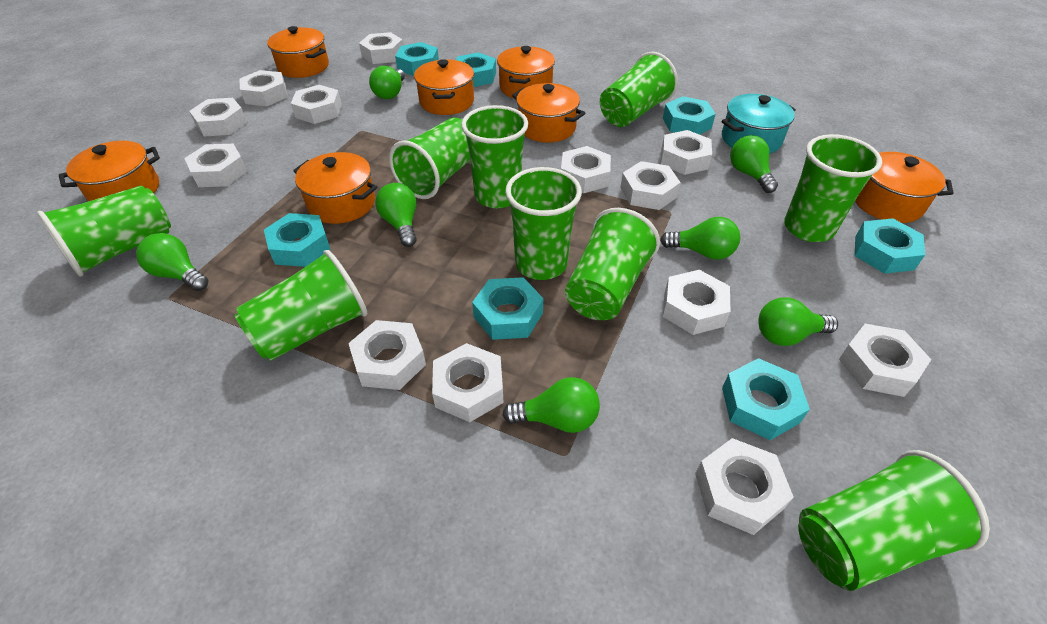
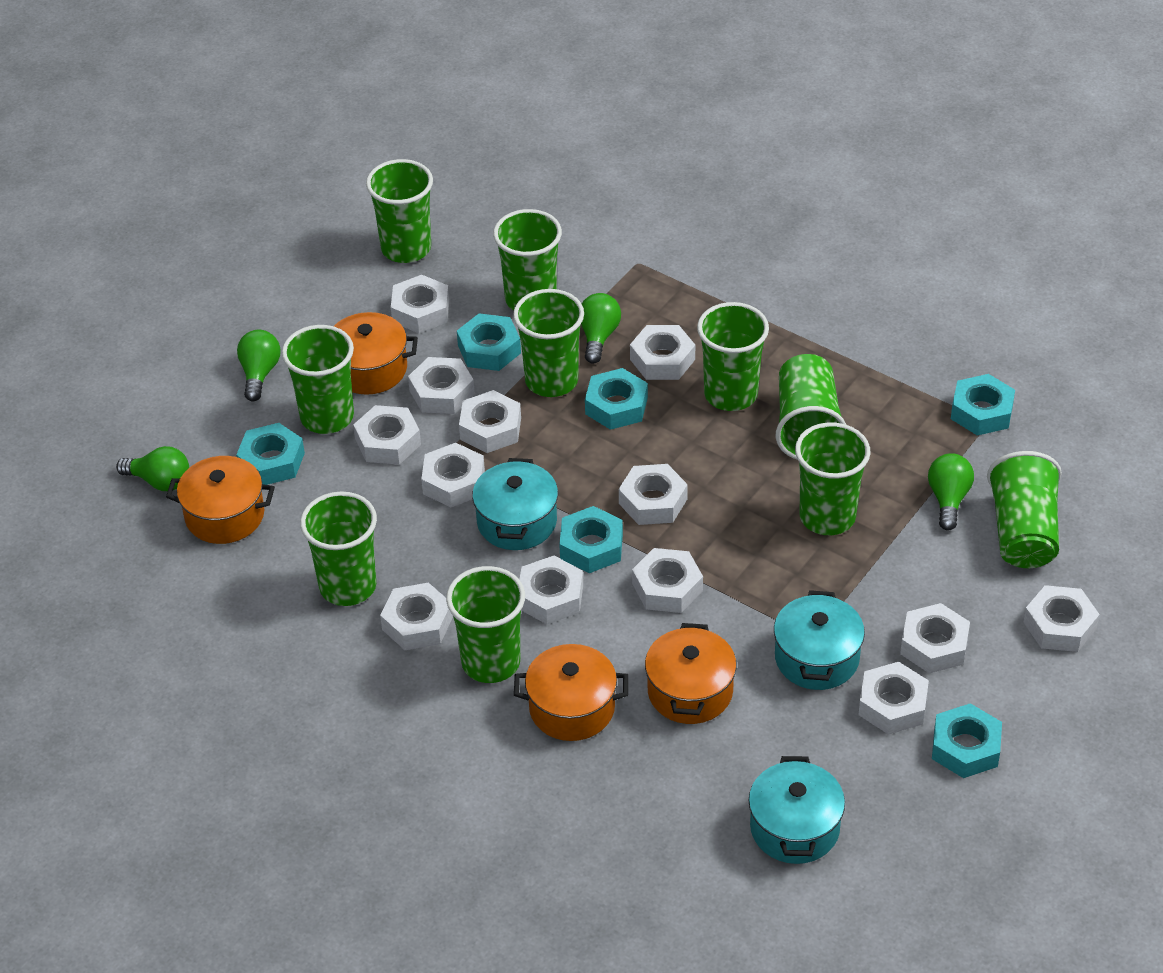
green cup: 9 -> 10
green light bulb: 7 -> 4
orange pot: 7 -> 4
turquoise nut: 7 -> 6
turquoise pot: 1 -> 3

